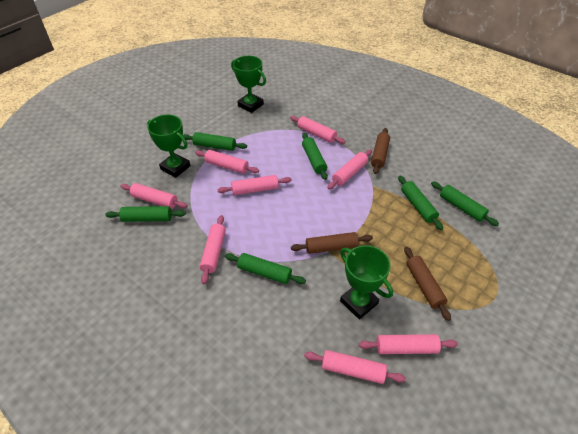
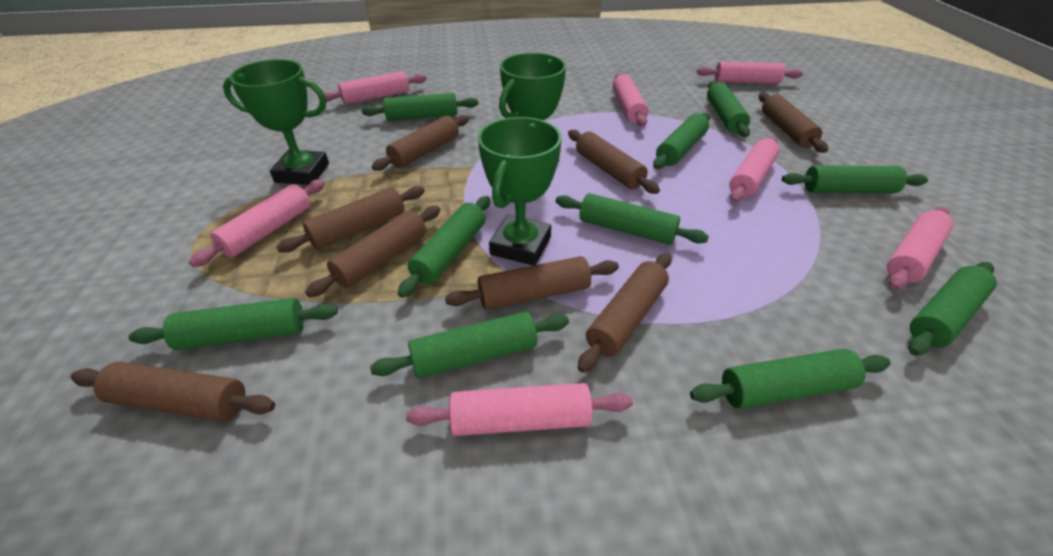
brown rolling pin: 3 -> 8
green rolling pin: 6 -> 10
pink rolling pin: 8 -> 7

